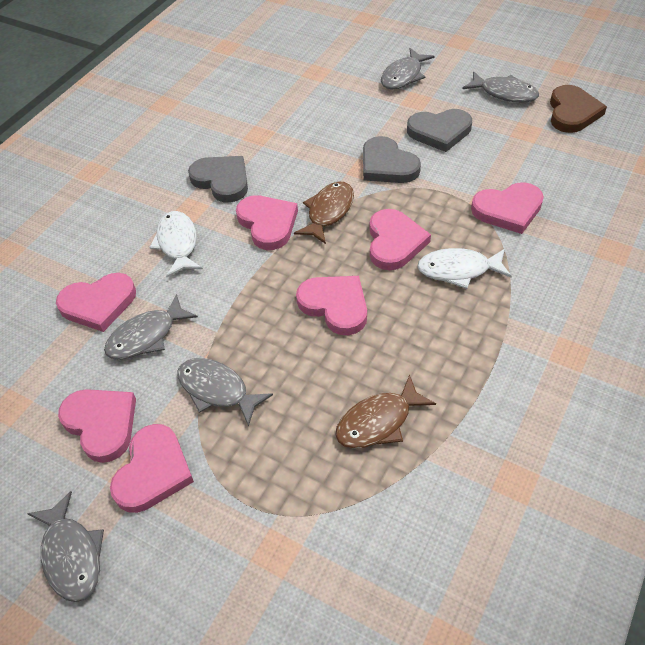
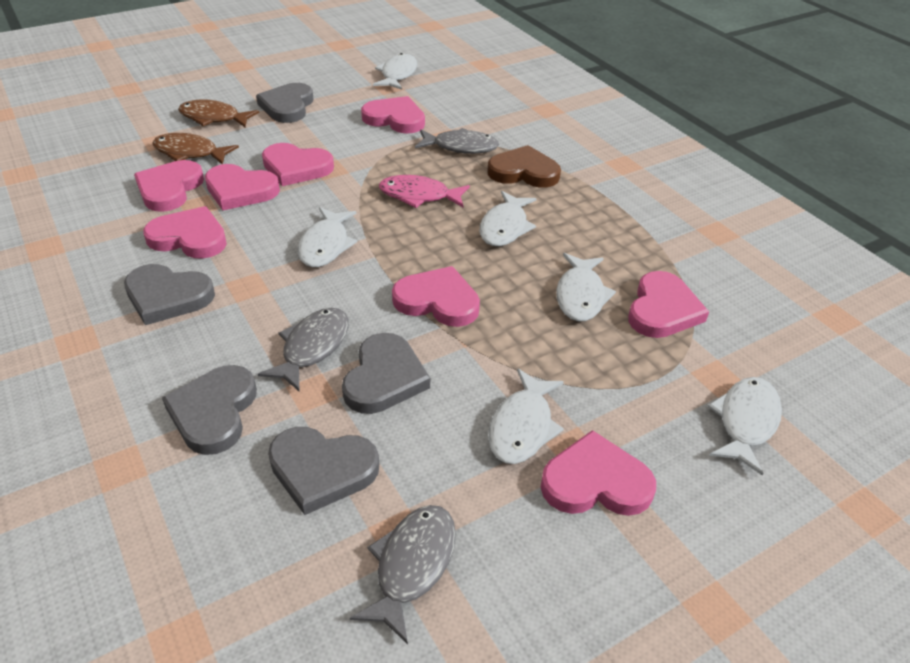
grey fish: 5 -> 3
grey heart: 3 -> 5
pink fish: 0 -> 1
pink heart: 7 -> 8
white fish: 2 -> 6

